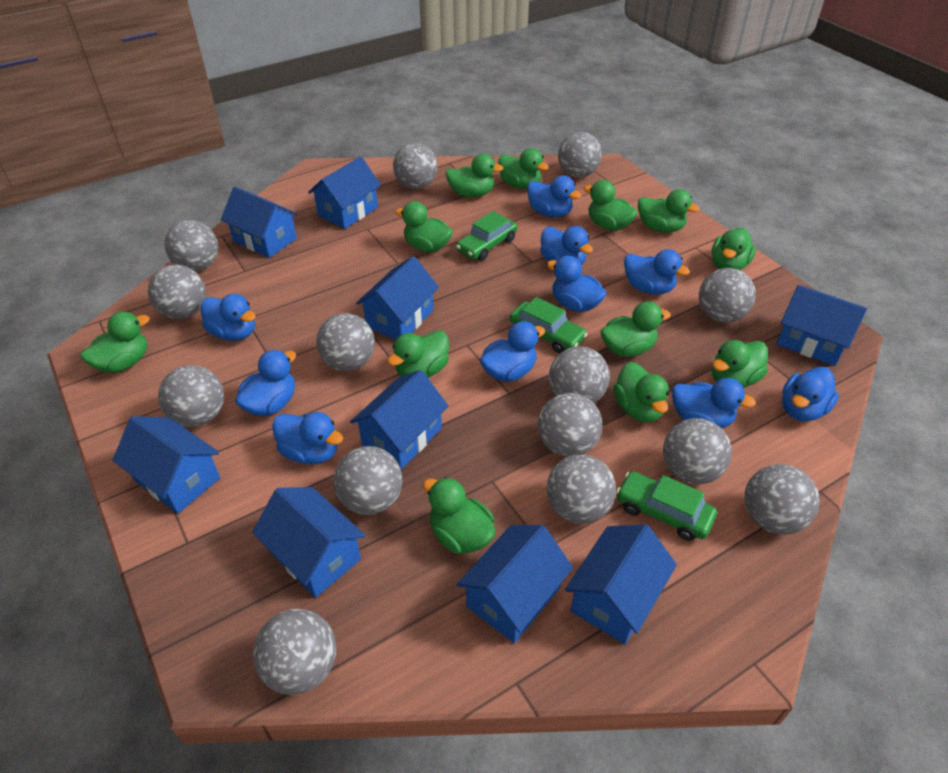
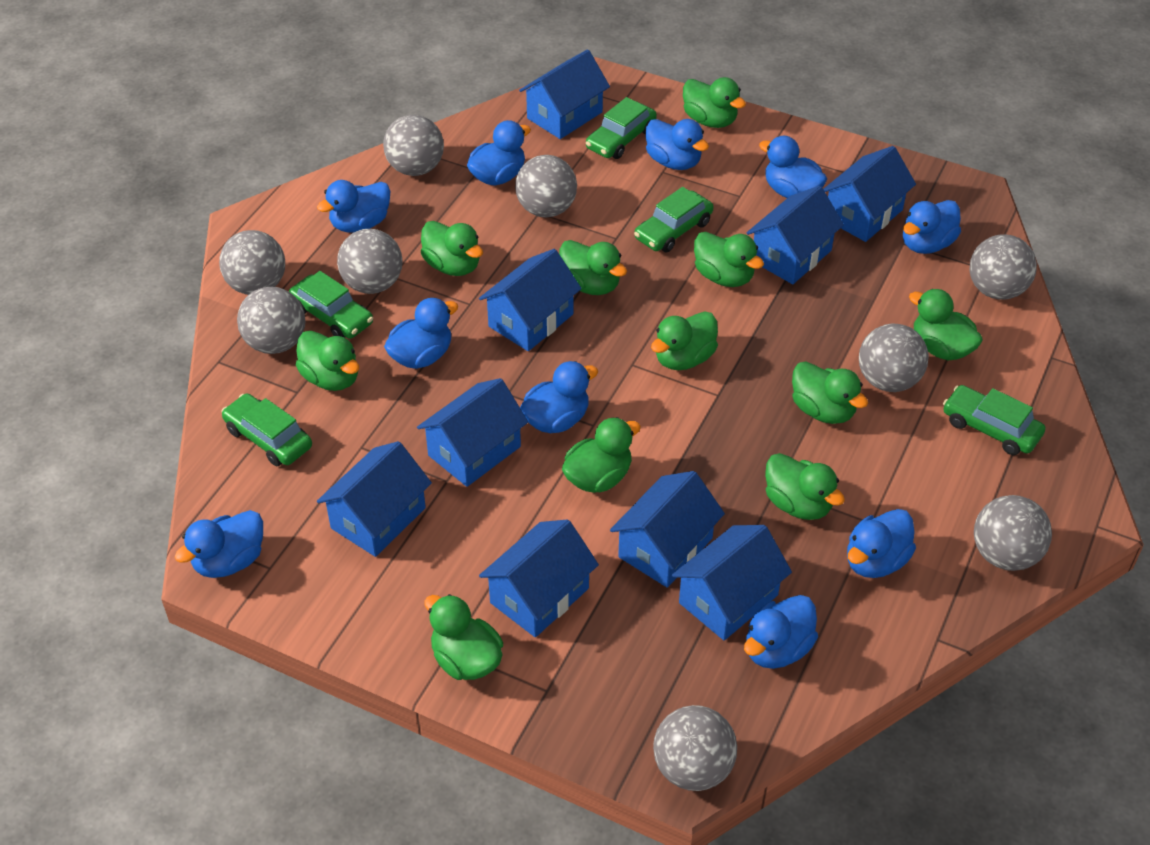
green car: 3 -> 5
green duck: 12 -> 11
grey ball: 14 -> 9

